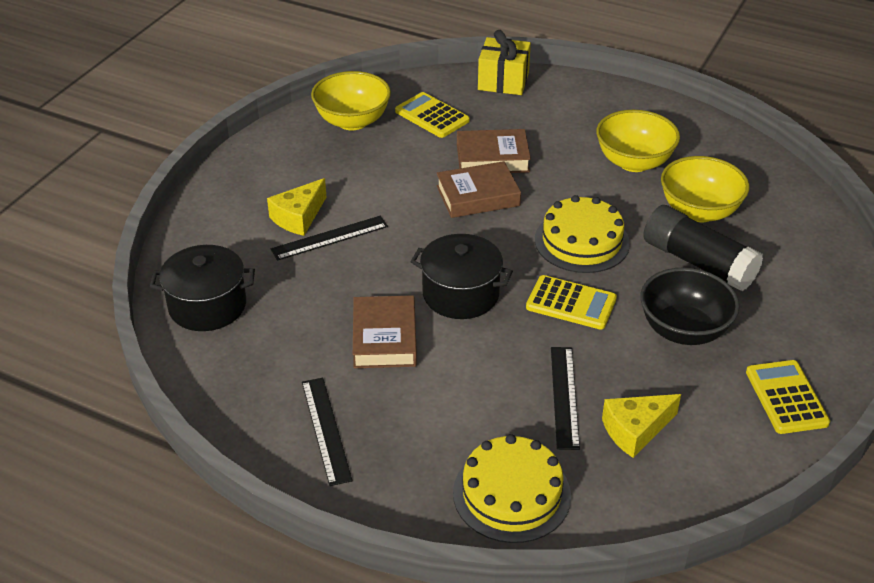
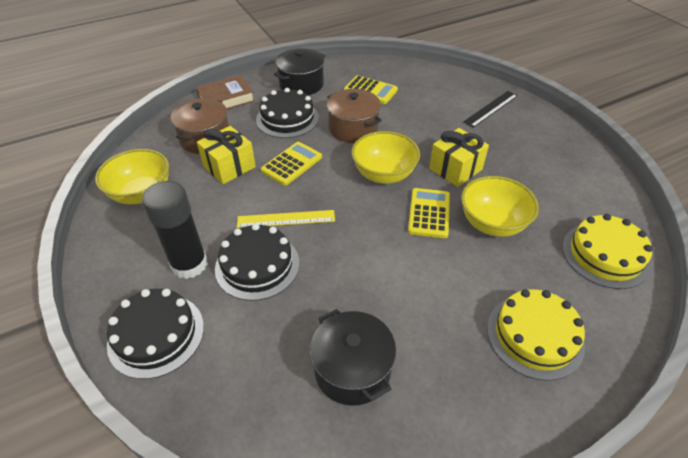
black bowl: 1 -> 0
black cake: 0 -> 3
black ruler: 3 -> 1
brown book: 3 -> 1
brown pot: 0 -> 2
yellow cheese: 2 -> 0
yellow gift: 1 -> 2
yellow ruler: 0 -> 1

